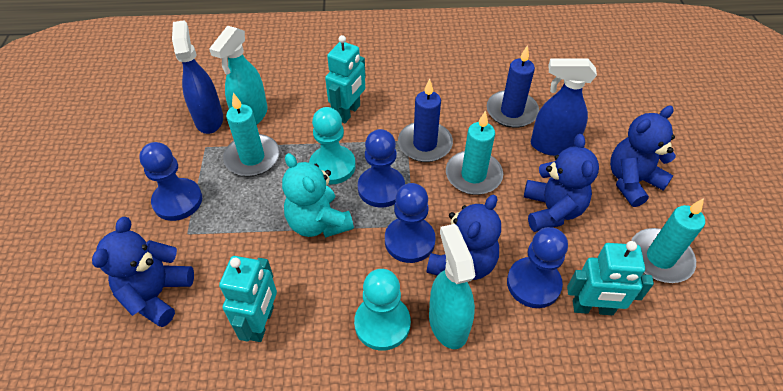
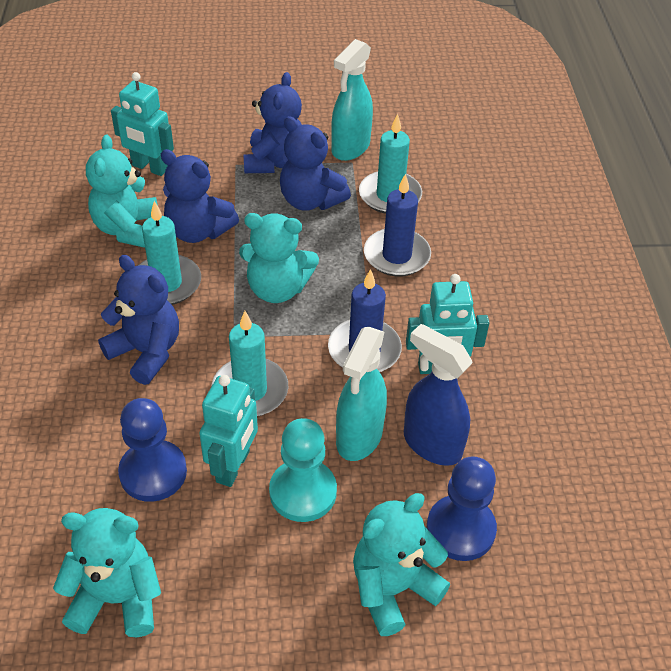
blue pawn: 4 -> 2
blue spray bottle: 2 -> 1
turquoise pawn: 2 -> 1
turquoise teddy bear: 1 -> 4

